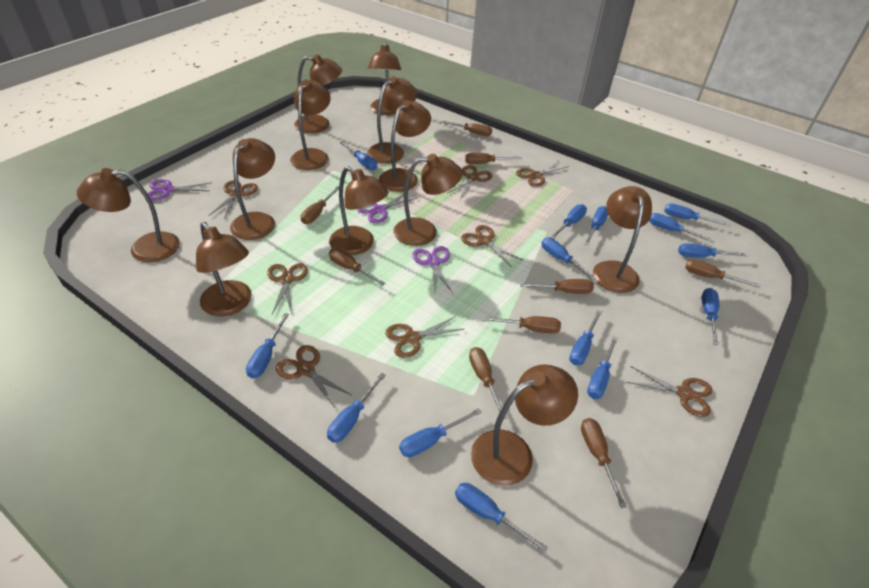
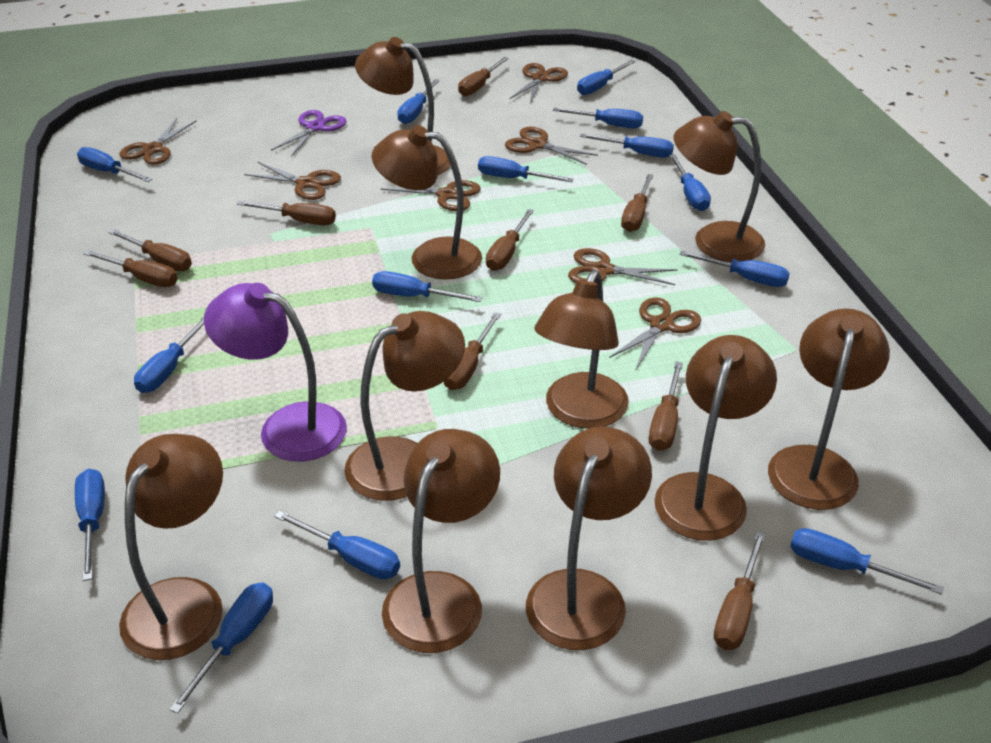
brown lamp: 12 -> 10
brown scissors: 8 -> 7
purple lamp: 0 -> 1
purple scissors: 3 -> 1

